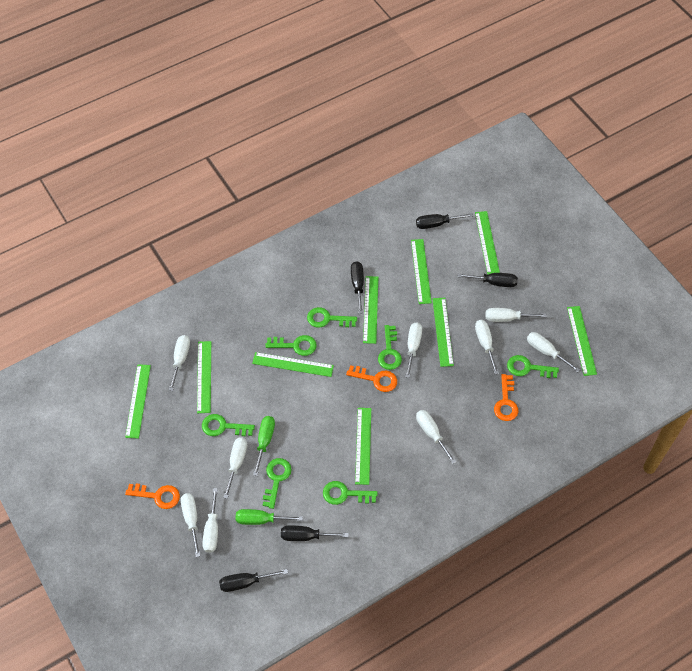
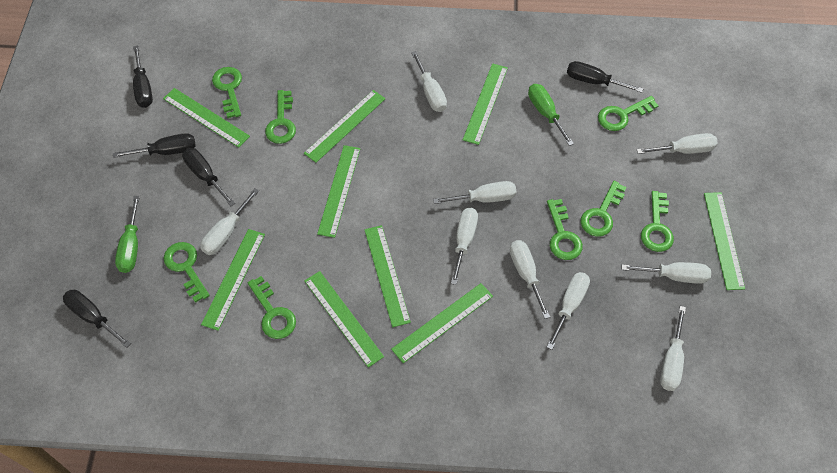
green key: 7 -> 8
orange key: 3 -> 0

